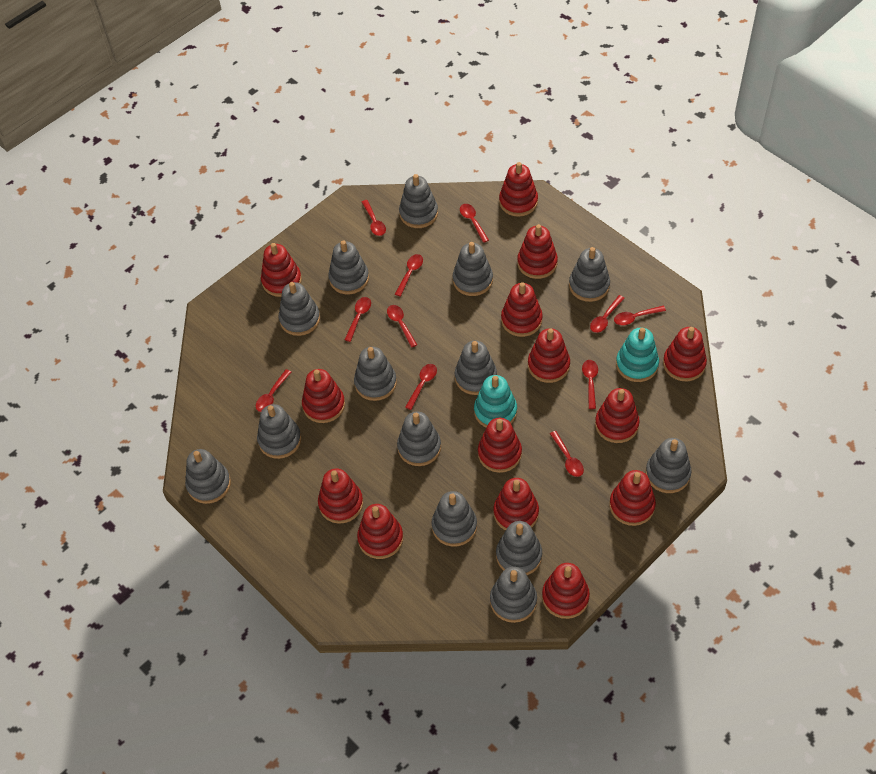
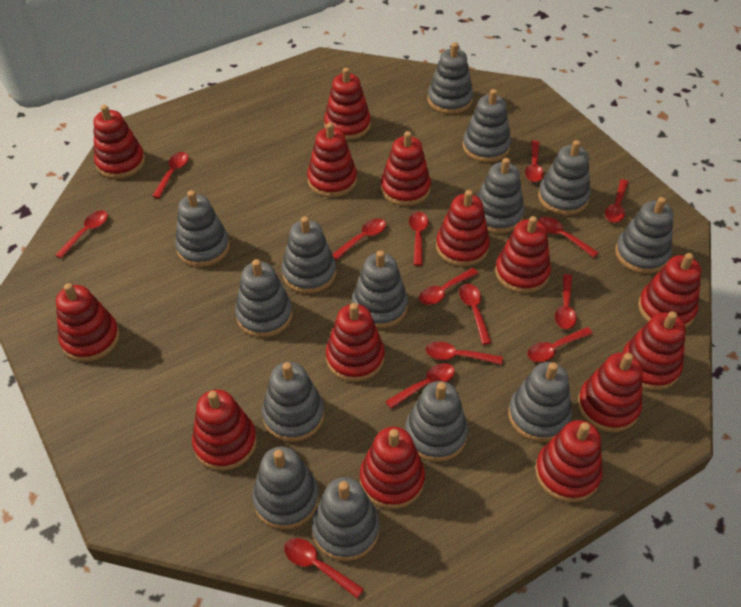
red spoon: 11 -> 14
turquoise stacking toy: 2 -> 0

